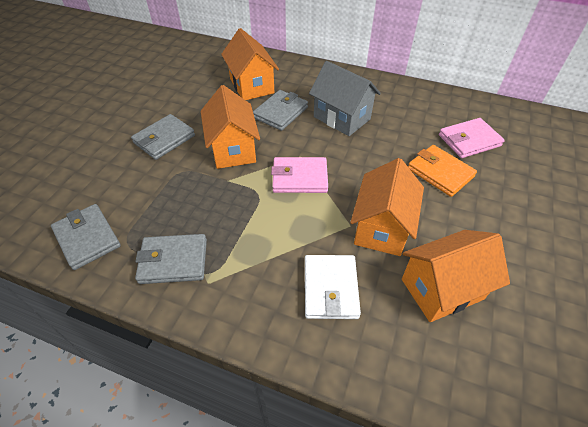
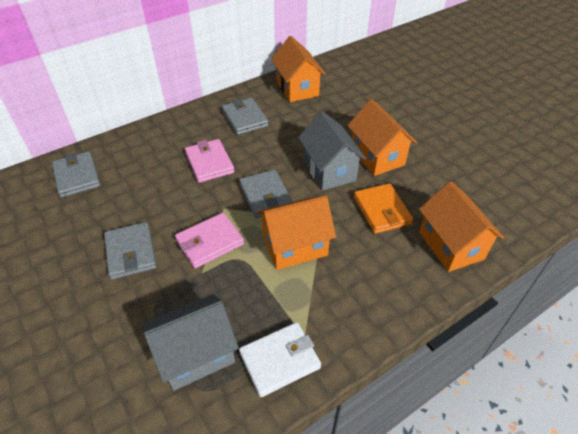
grey house: 1 -> 2

